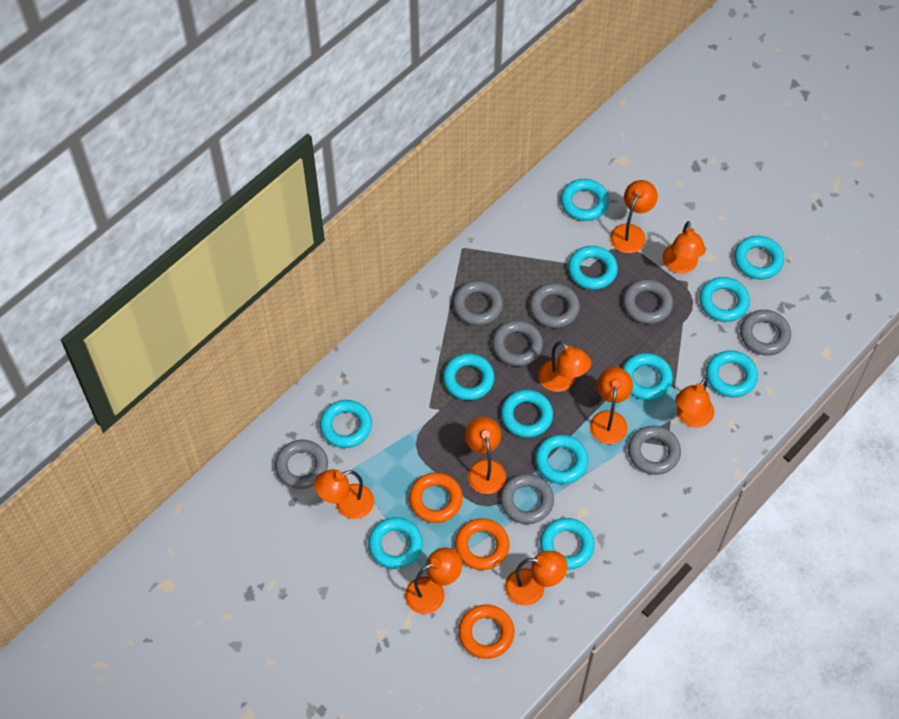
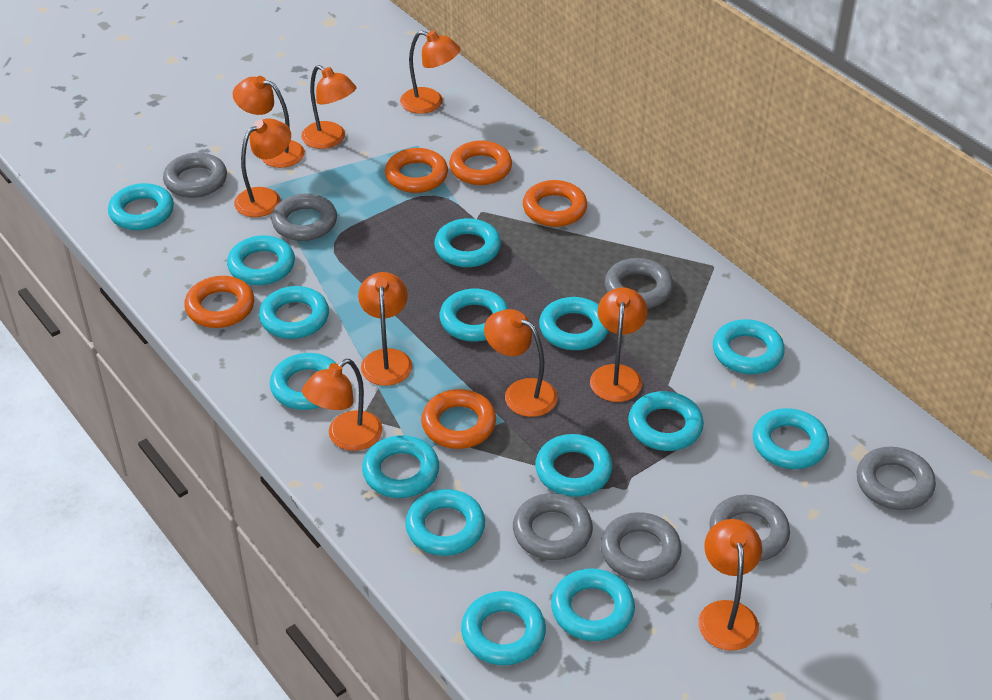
grey ring: 8 -> 7
orange ring: 3 -> 5
turquoise ring: 12 -> 15

